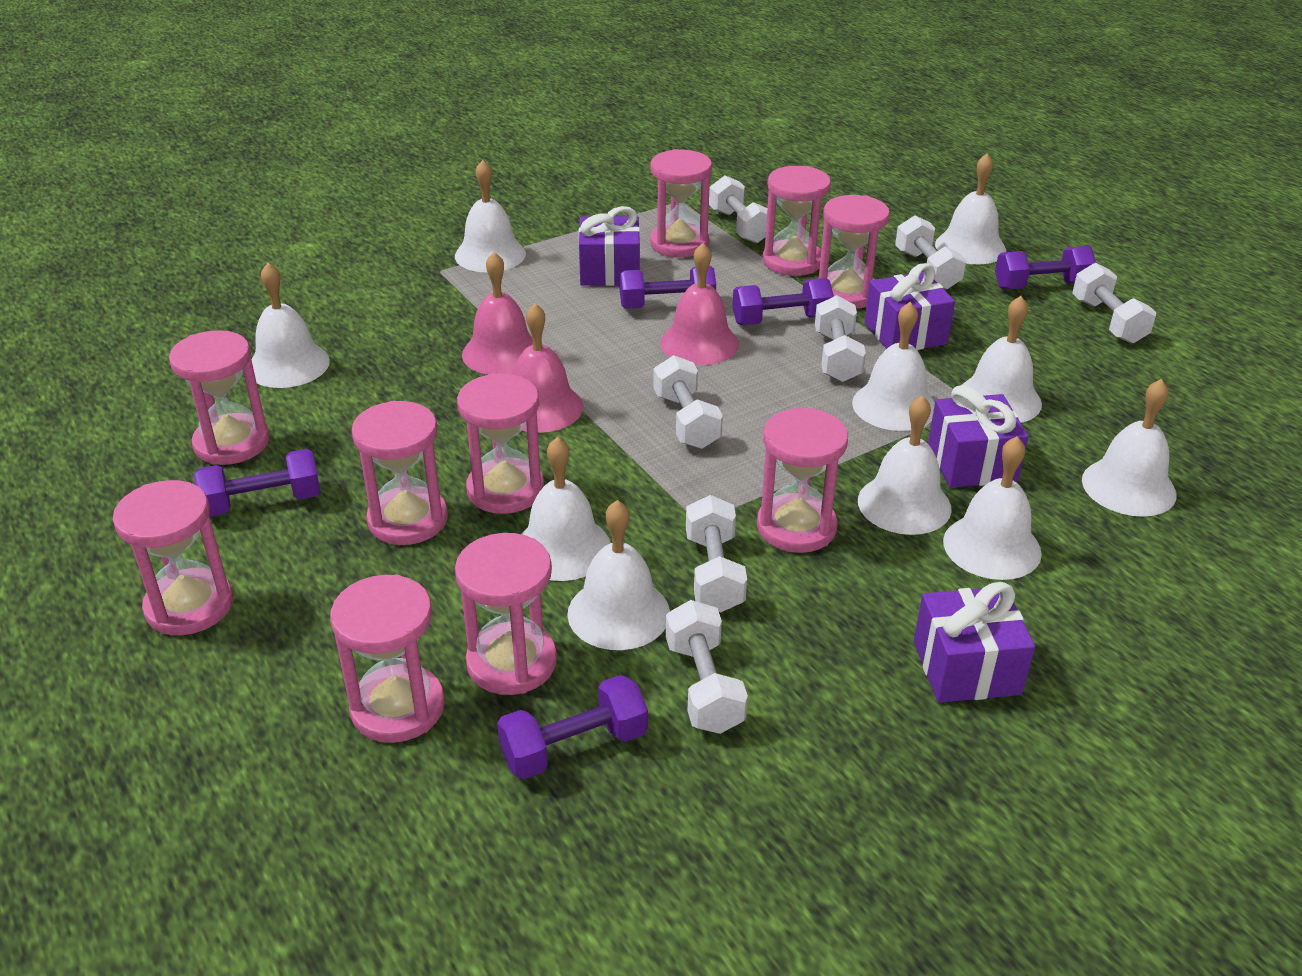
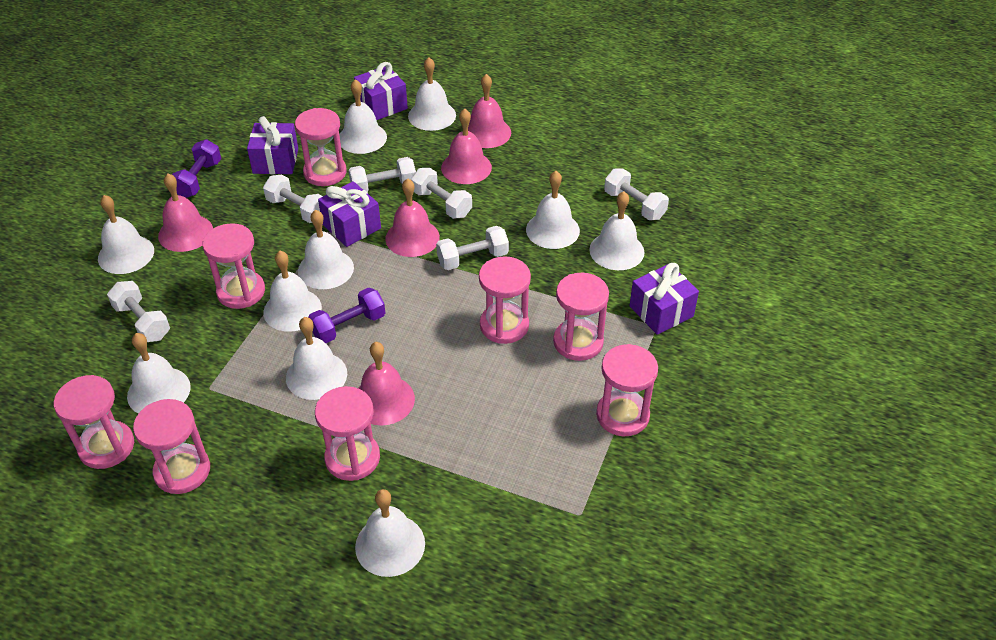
pink bell: 3 -> 5
pink hourglass: 10 -> 8
purple dumbbell: 5 -> 2
white dumbbell: 7 -> 6

